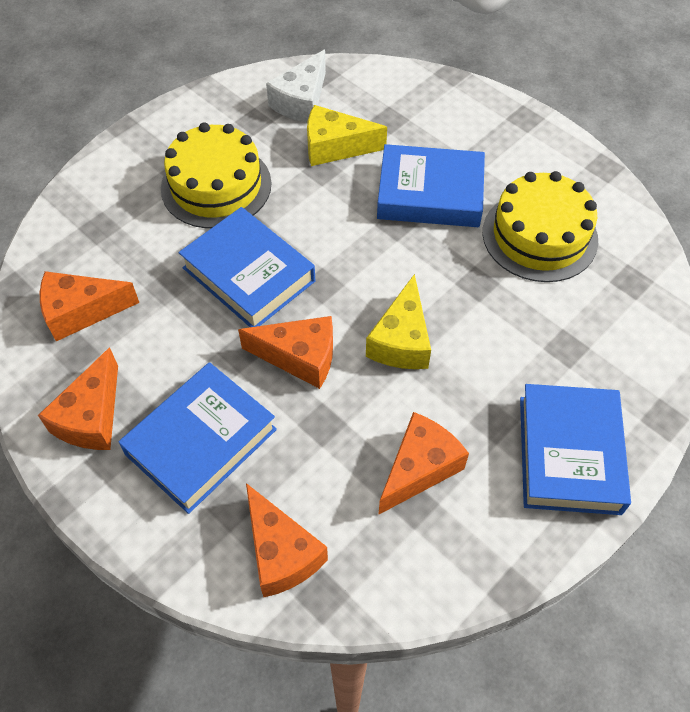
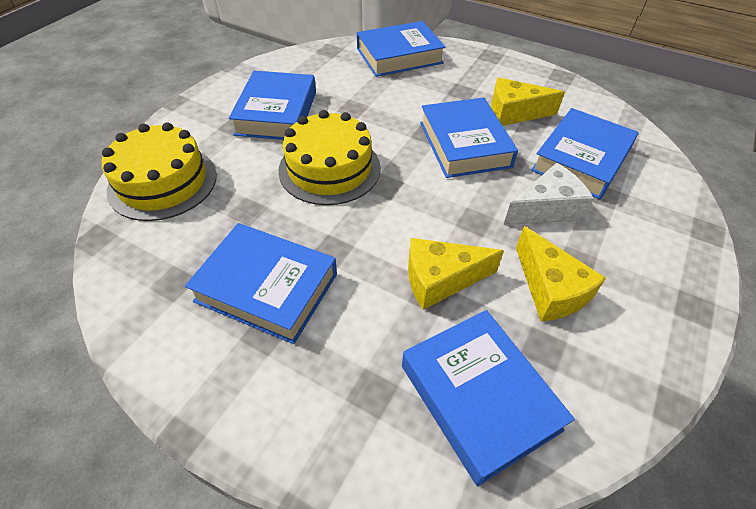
blue book: 4 -> 6
orange cheese: 5 -> 0
yellow cheese: 2 -> 3

